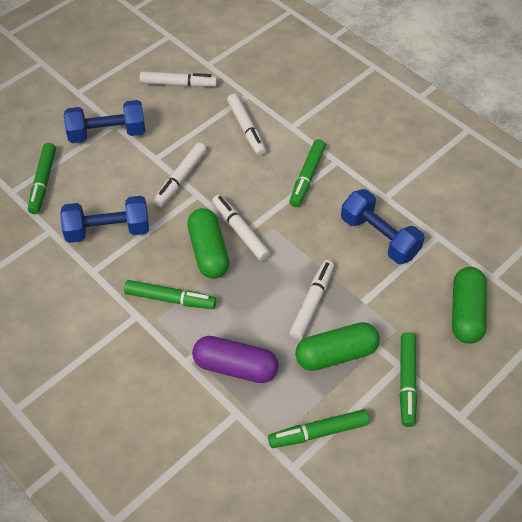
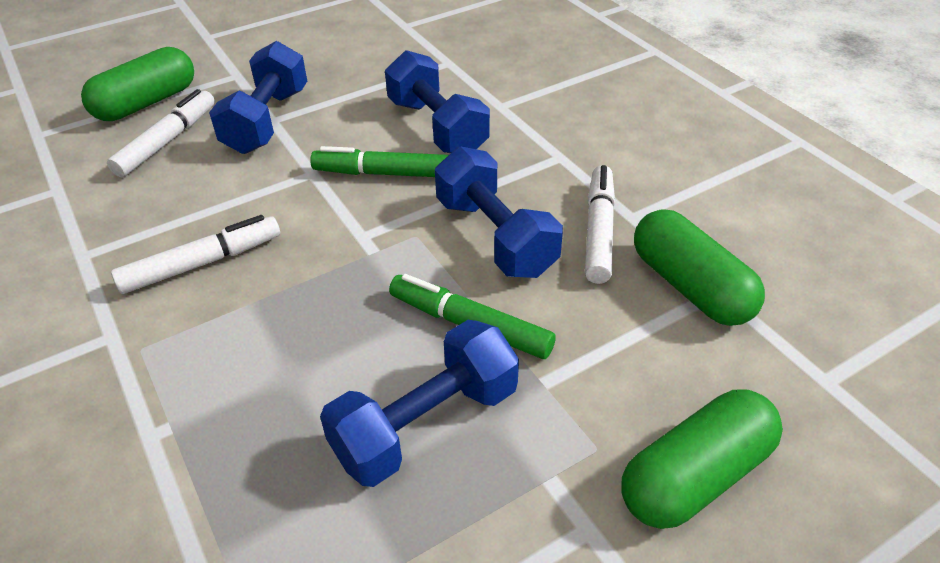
blue dumbbell: 3 -> 4
green marker: 5 -> 2
purple capsule: 1 -> 0
white marker: 5 -> 3

